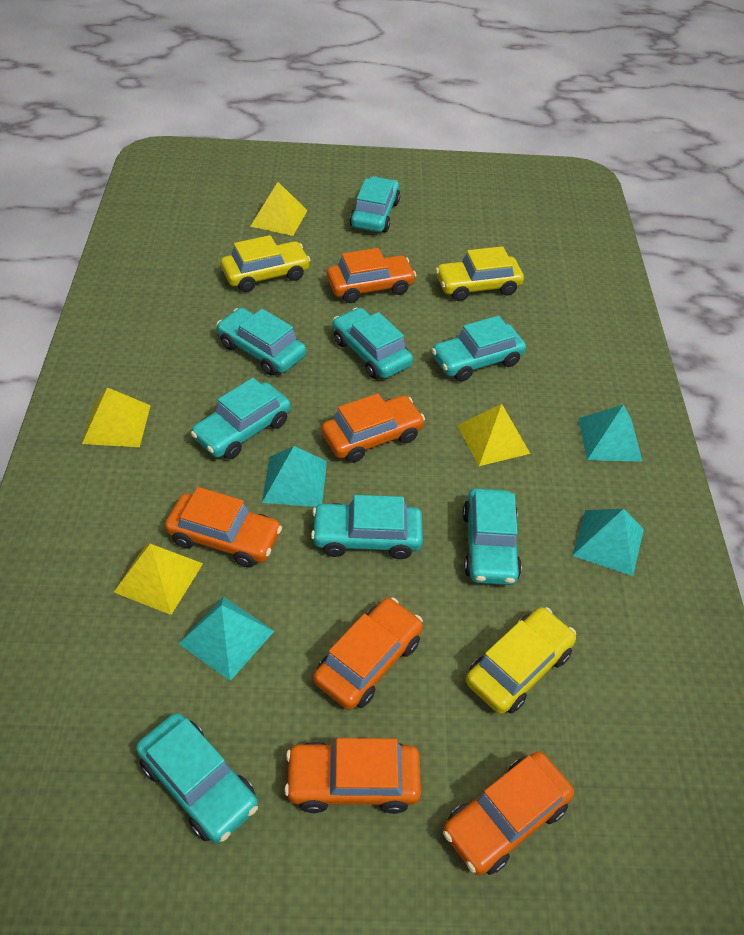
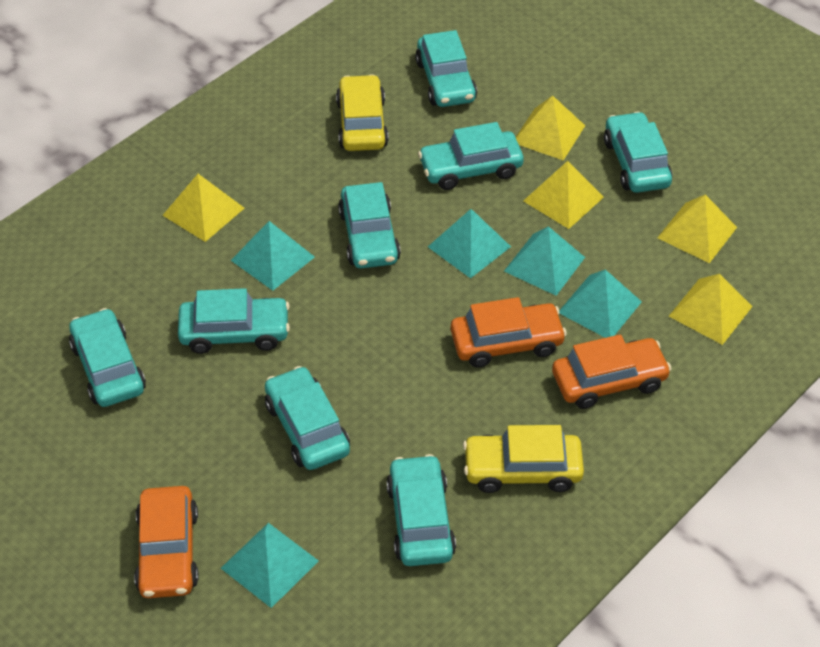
orange car: 6 -> 3
turquoise pyramid: 4 -> 5
yellow car: 3 -> 2
yellow pyramid: 4 -> 5

